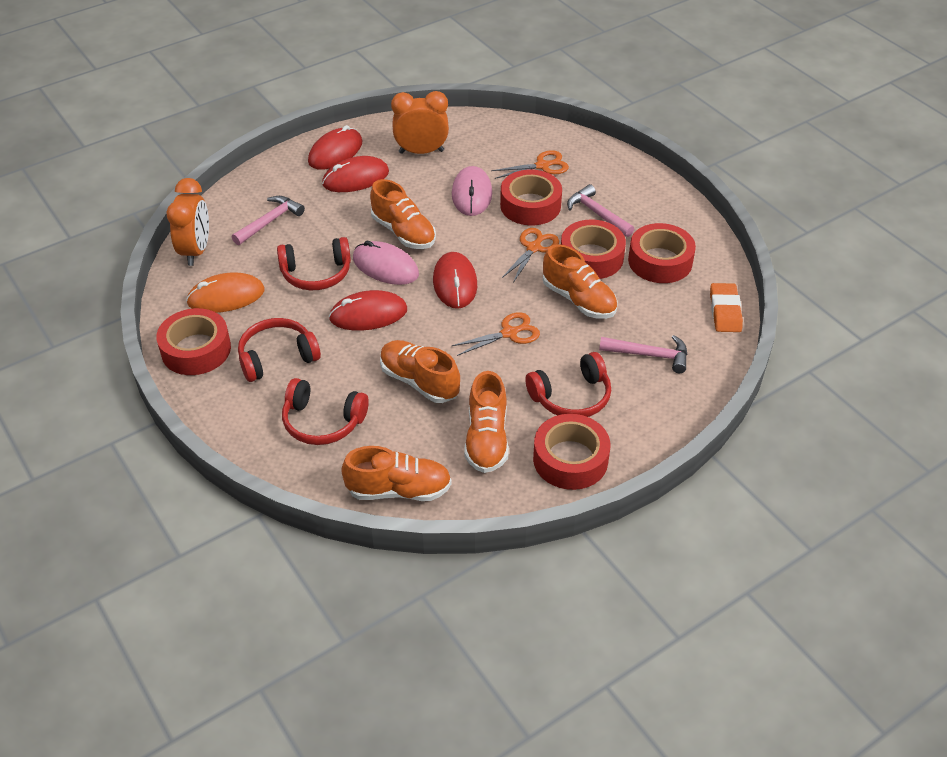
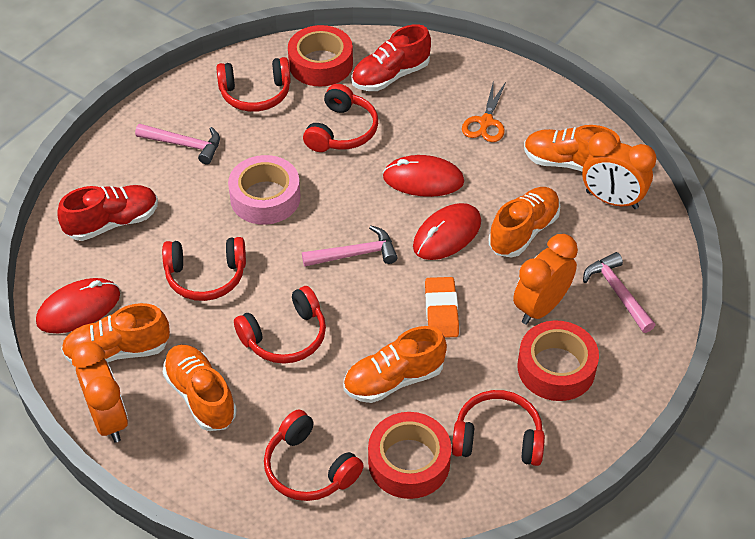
orange clock: 2 -> 3
orange mouse: 1 -> 0
orange scissors: 3 -> 1
pink mouse: 2 -> 0
pink tape: 0 -> 1
red headphones: 4 -> 6
red mouse: 4 -> 3
red shoe: 0 -> 2
red tape: 5 -> 3

